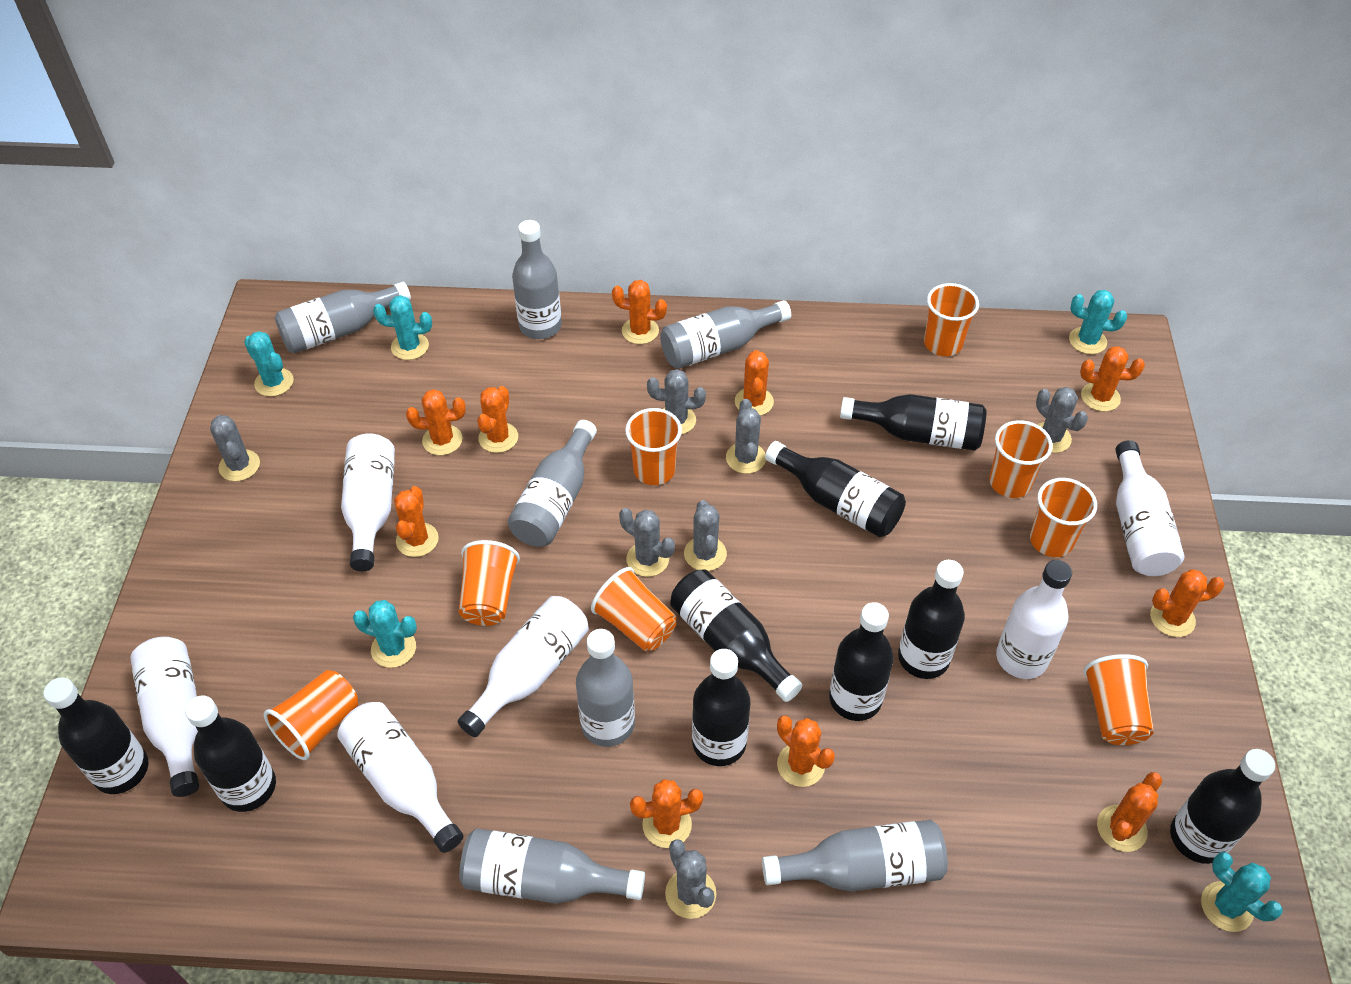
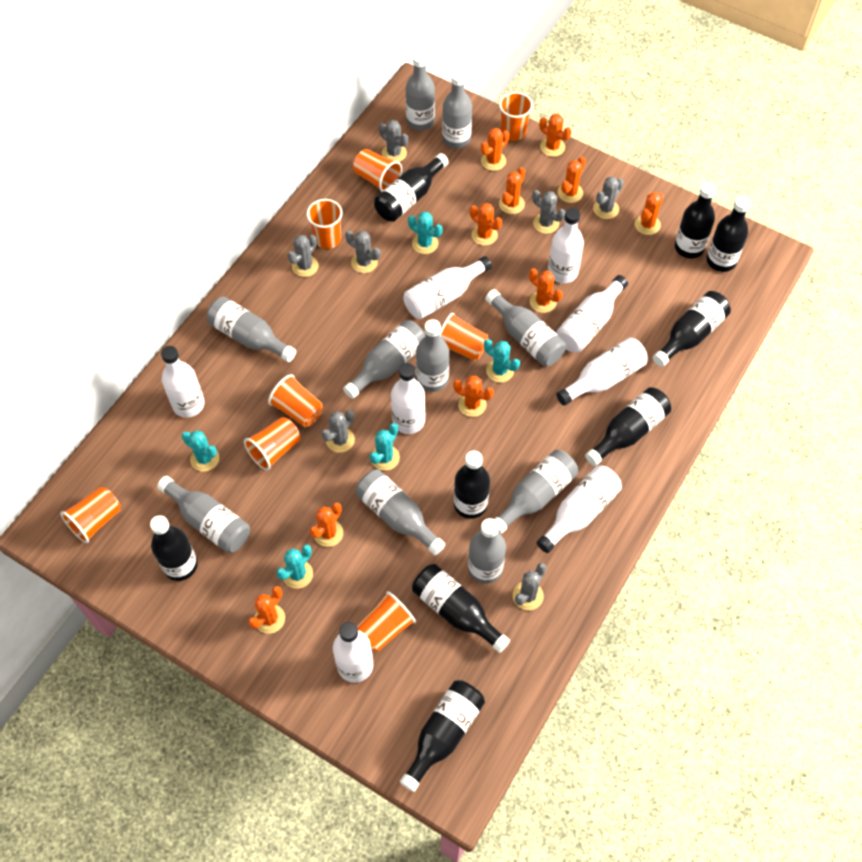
grey bottle: 7 -> 10
white bottle: 6 -> 8

